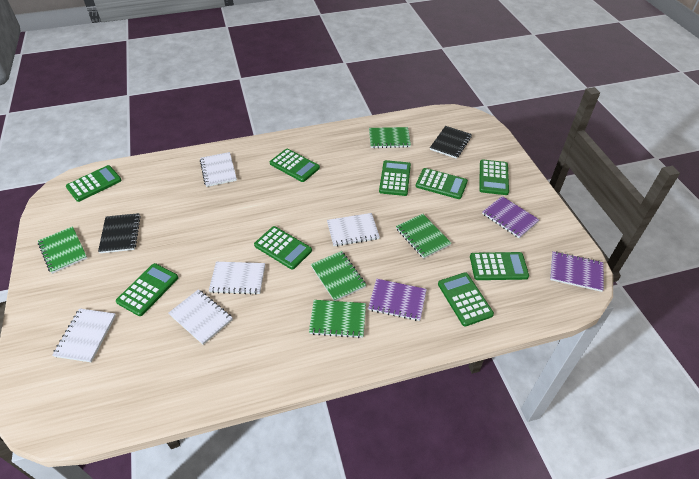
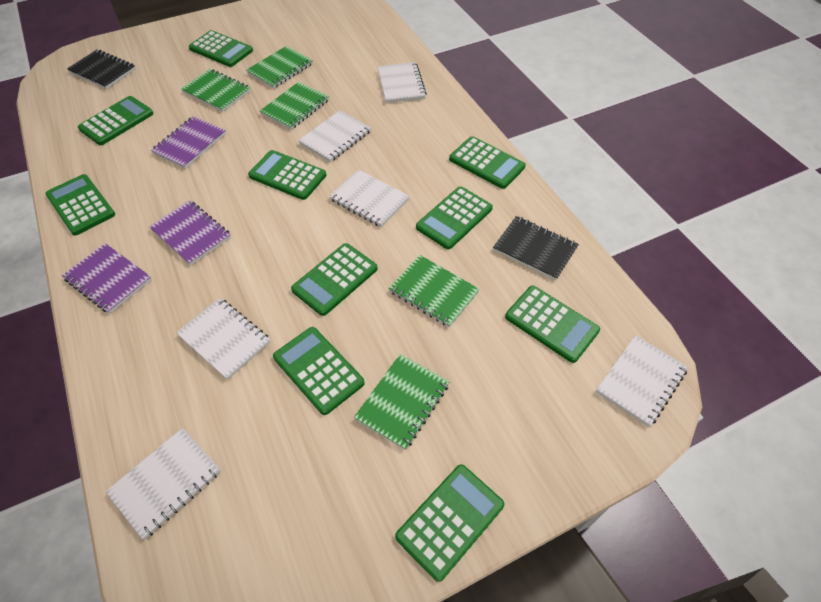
green calculator: 9 -> 10
white notebook: 5 -> 6

